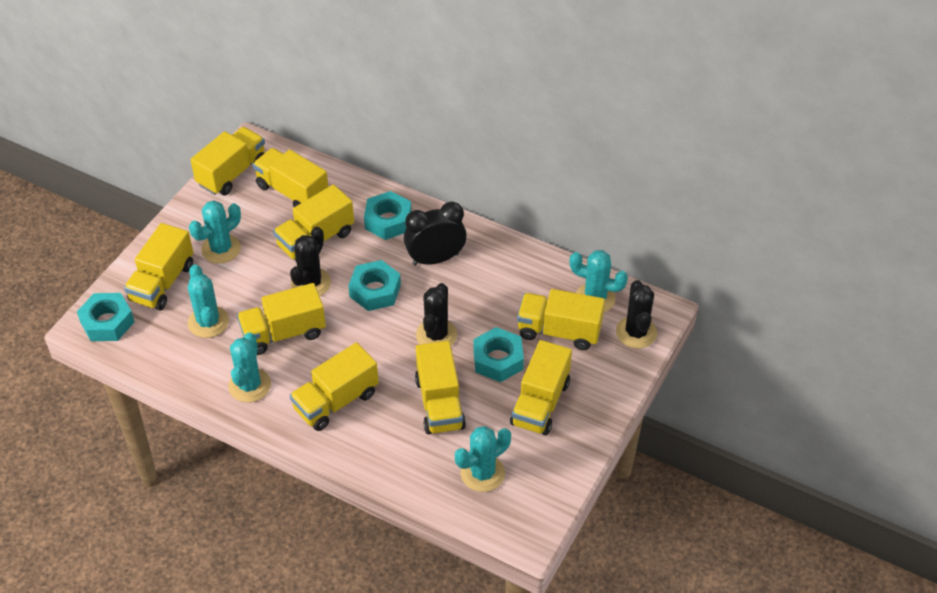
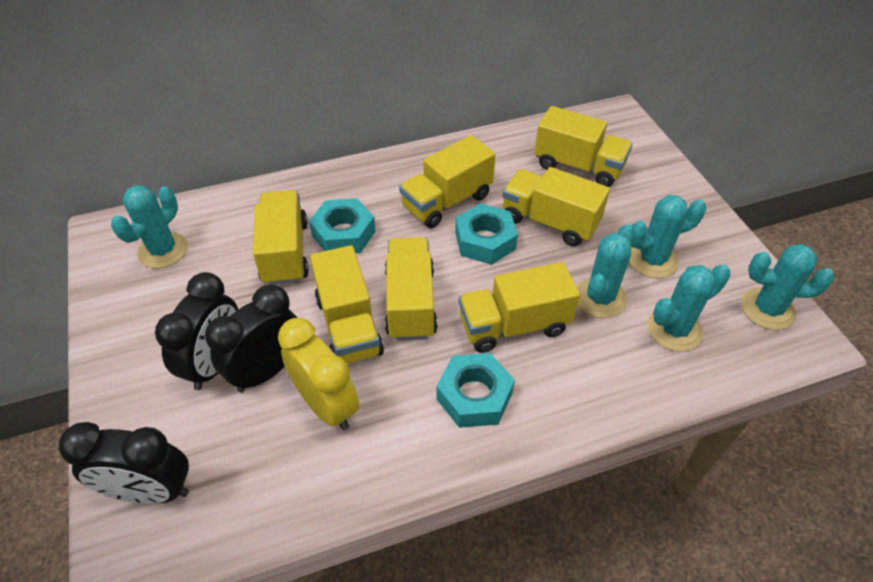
black cactus: 3 -> 0
black clock: 1 -> 3
turquoise nut: 4 -> 3
yellow clock: 0 -> 1
yellow truck: 9 -> 7

